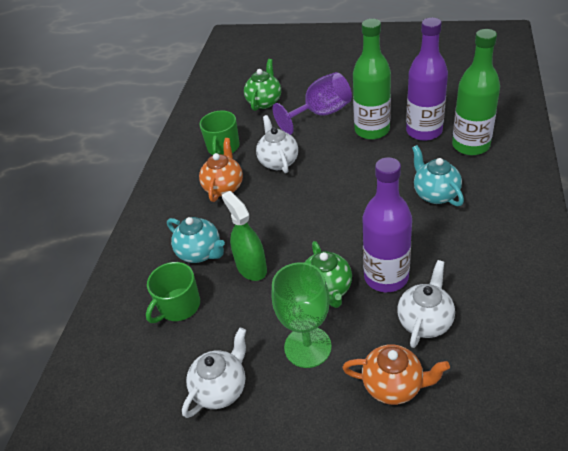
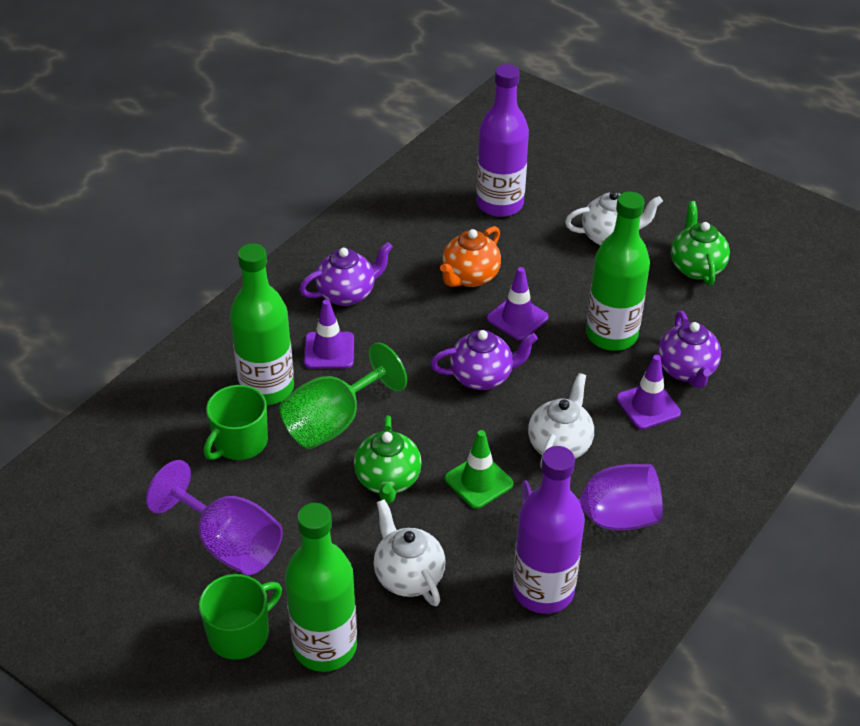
green bottle: 2 -> 3
green spray bottle: 1 -> 0
green traffic cone: 0 -> 1
orange teapot: 2 -> 1
purple goblet: 1 -> 2
purple teapot: 0 -> 3
purple traffic cone: 0 -> 3
turquoise teapot: 2 -> 0

